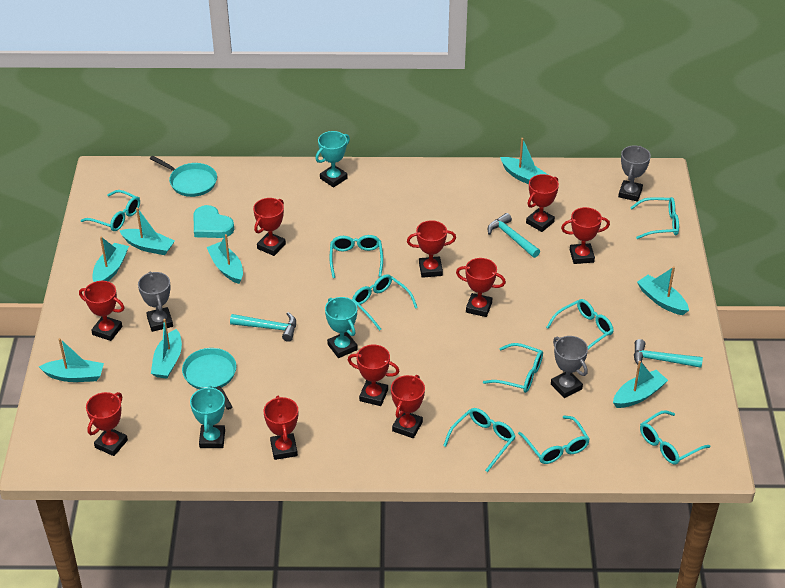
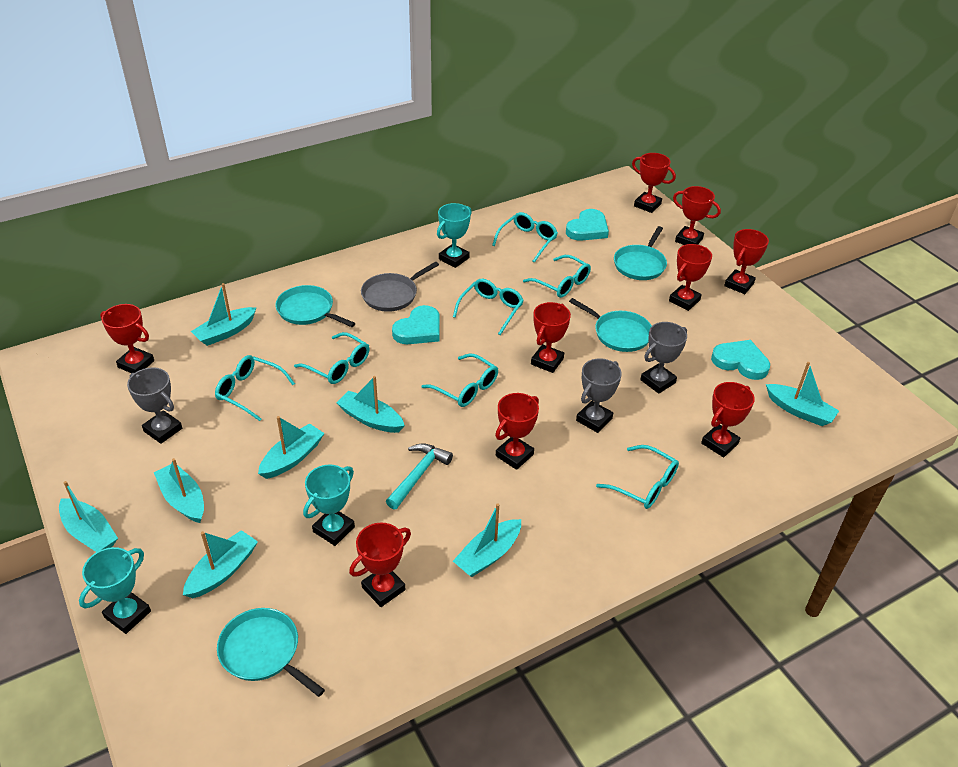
grey pan: 0 -> 1
red trophy: 10 -> 9
turquoise glasses: 9 -> 7
turquoise hammer: 3 -> 1
turquoise heart: 1 -> 3
turquoise pan: 2 -> 4

